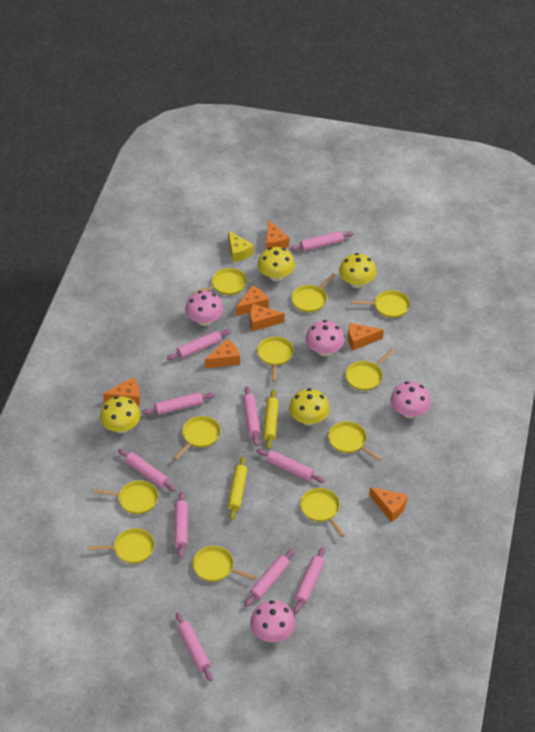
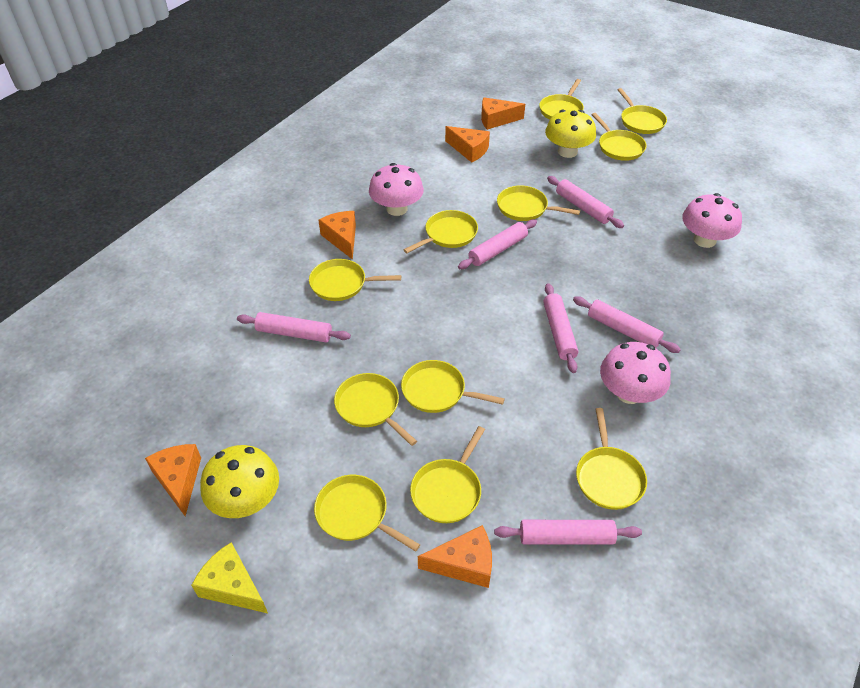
orange cheese: 7 -> 5
pink mushroom: 4 -> 3
pink rolling pin: 10 -> 6
yellow mushroom: 4 -> 2
yellow rolling pin: 2 -> 0

